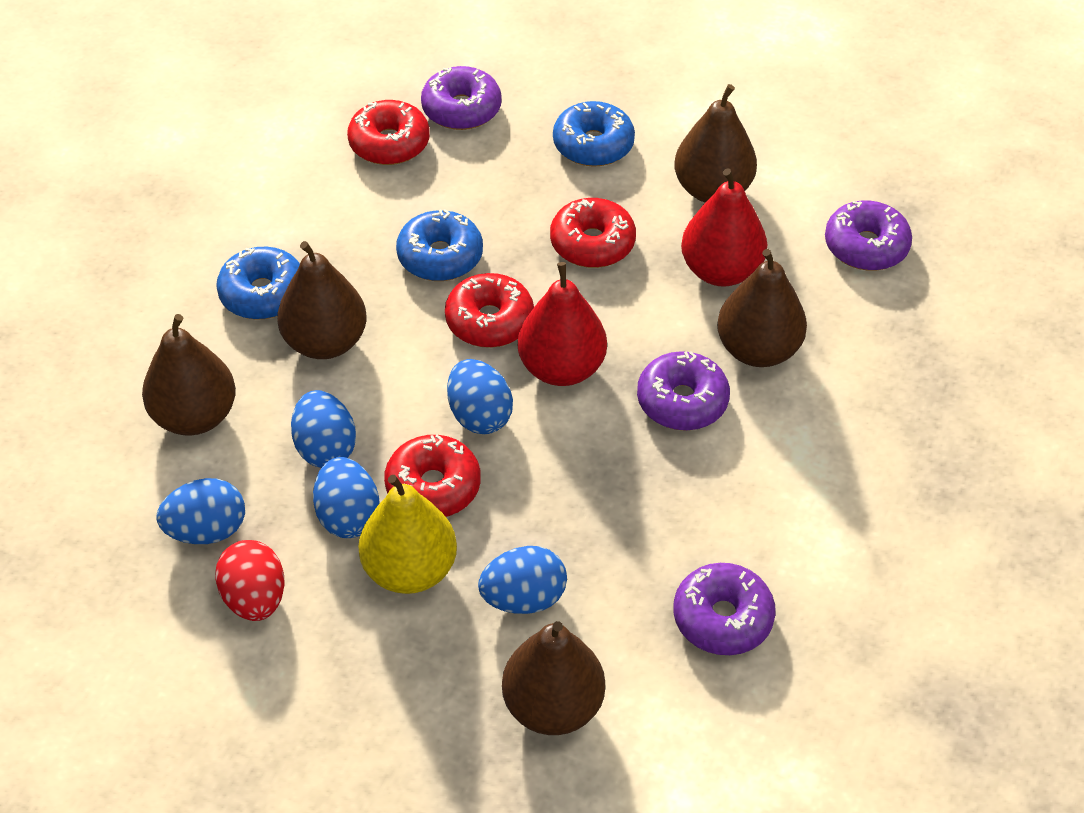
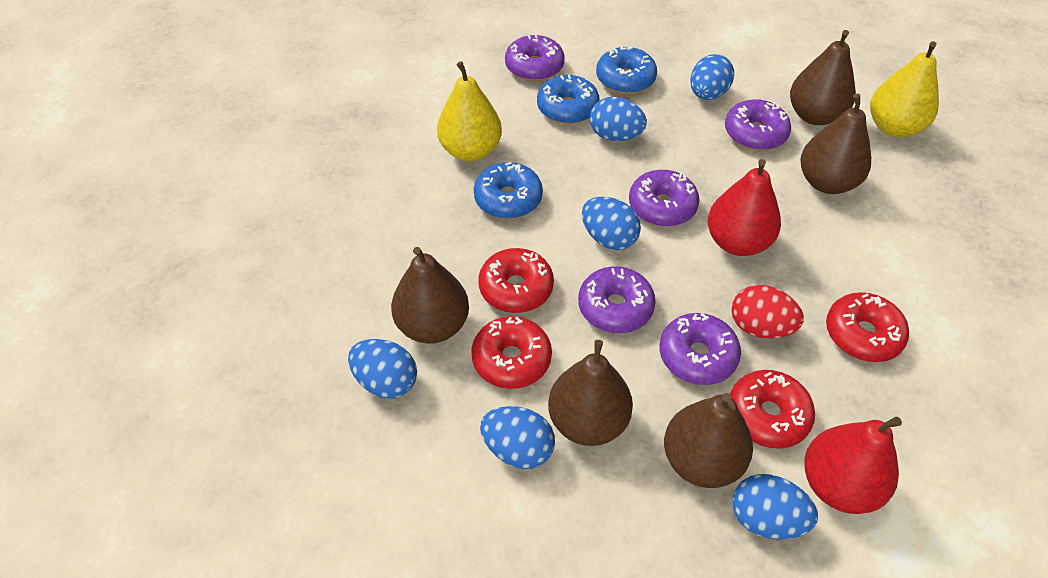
blue egg: 5 -> 6
purple donut: 4 -> 5
yellow pear: 1 -> 2

